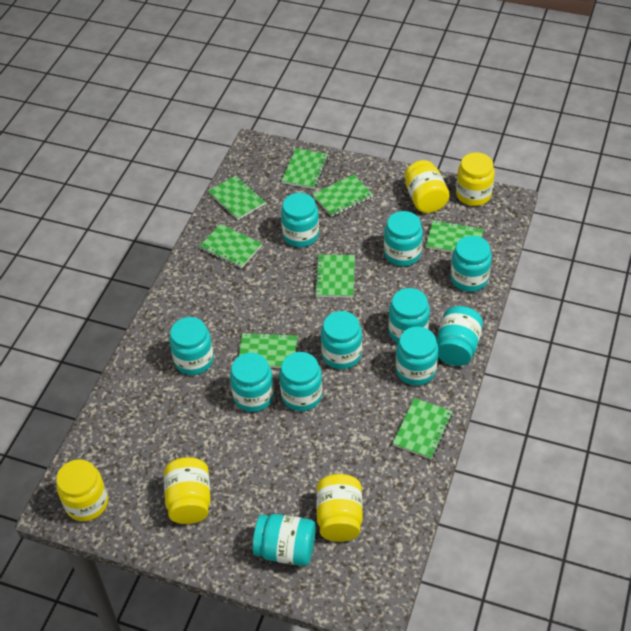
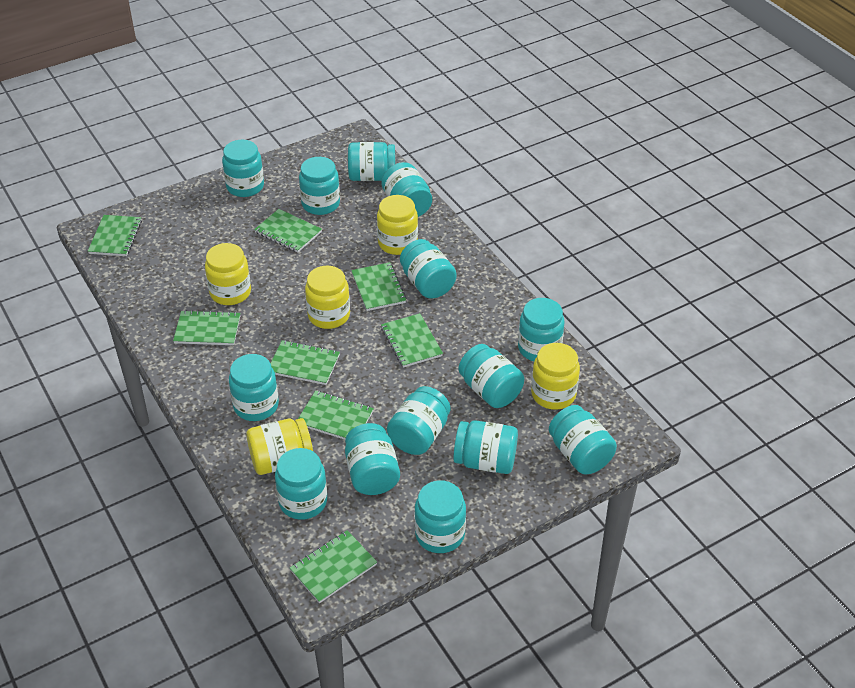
turquoise jar: 11 -> 14

